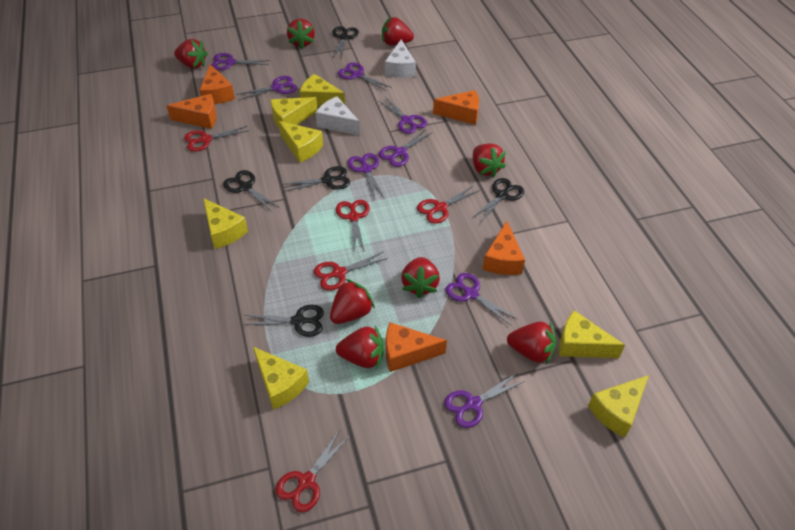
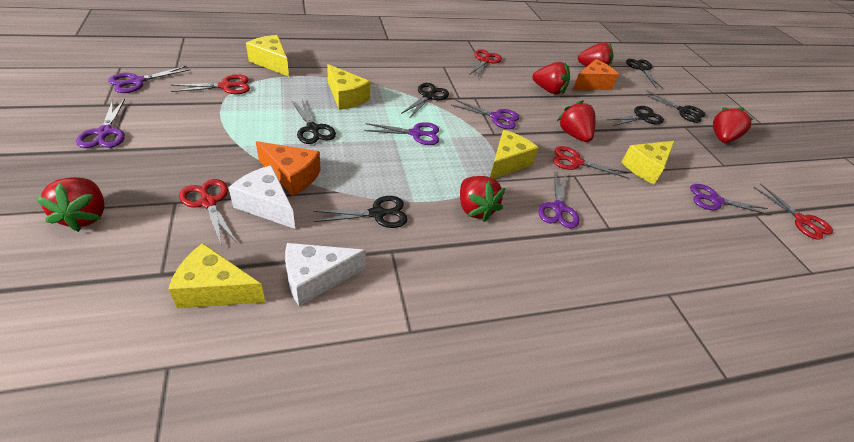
black scissors: 5 -> 6
orange cheese: 5 -> 2
purple scissors: 8 -> 6
red strawberry: 8 -> 6
yellow cheese: 7 -> 5

